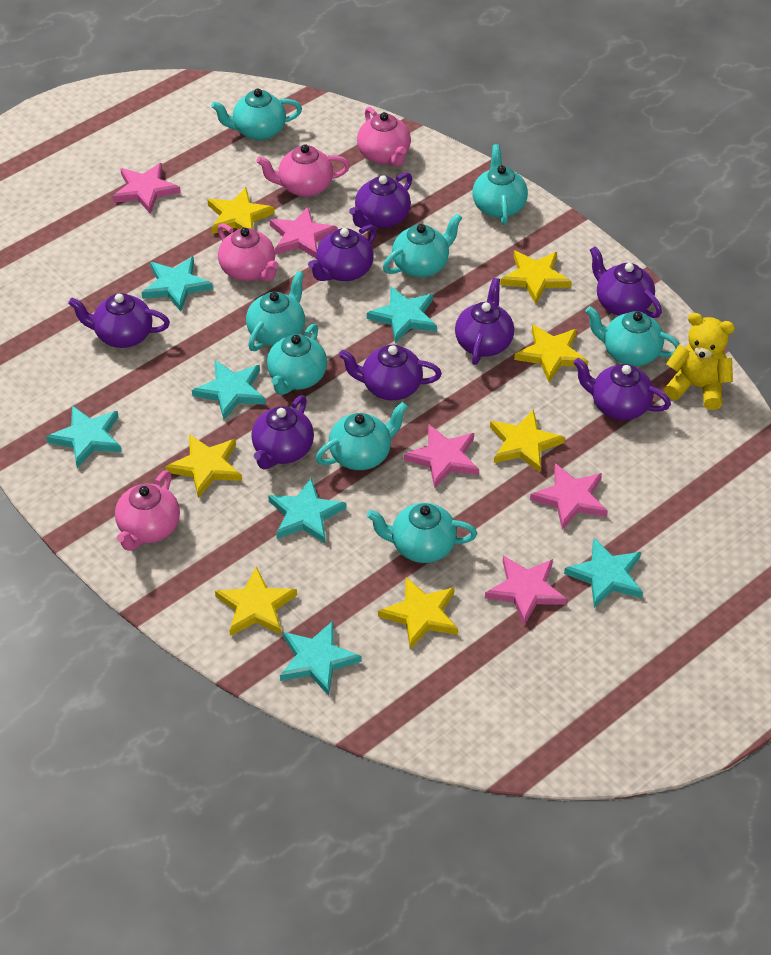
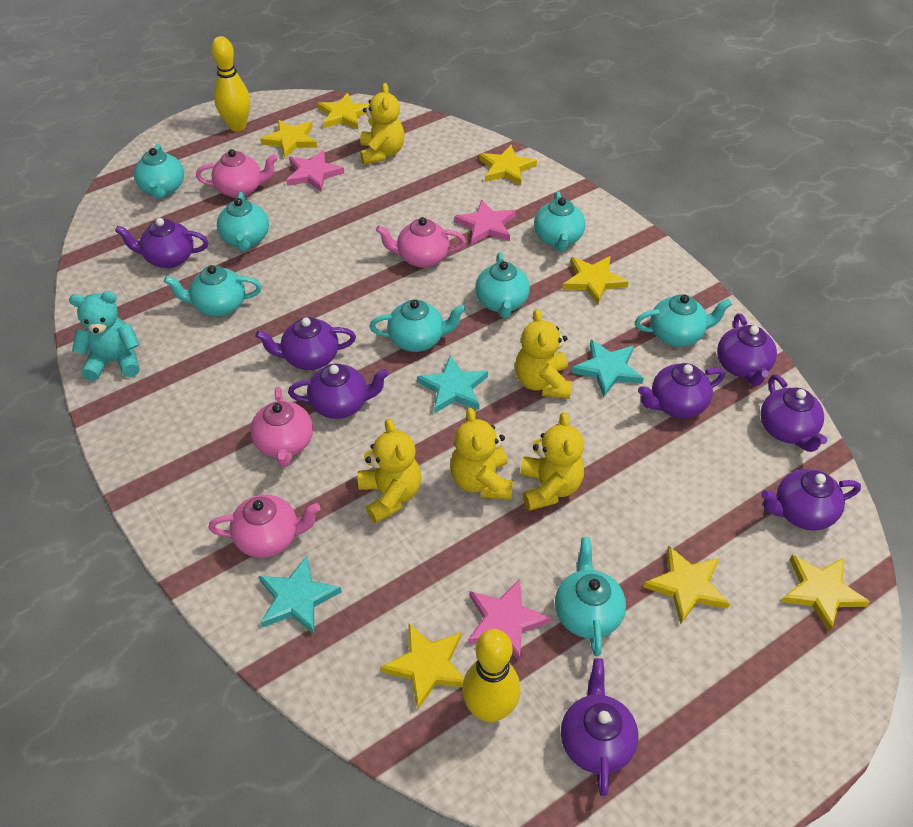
pink star: 5 -> 3
turquoise star: 7 -> 3
turquoise teddy bear: 0 -> 1
yellow bowling pin: 0 -> 2
yellow teddy bear: 1 -> 5

